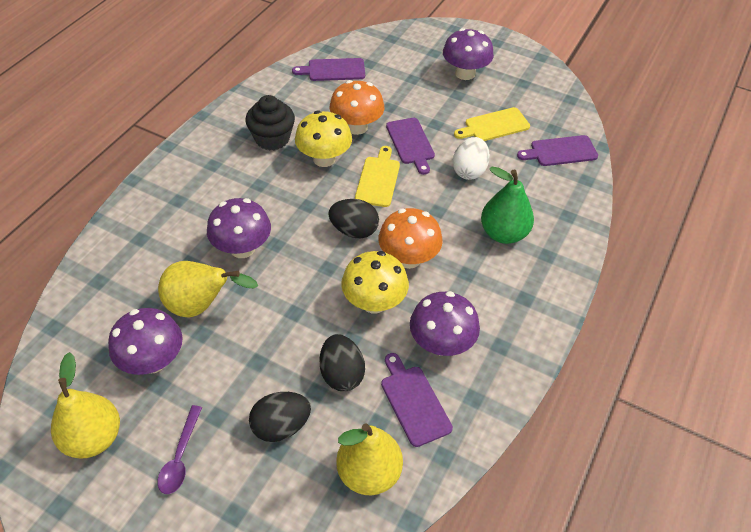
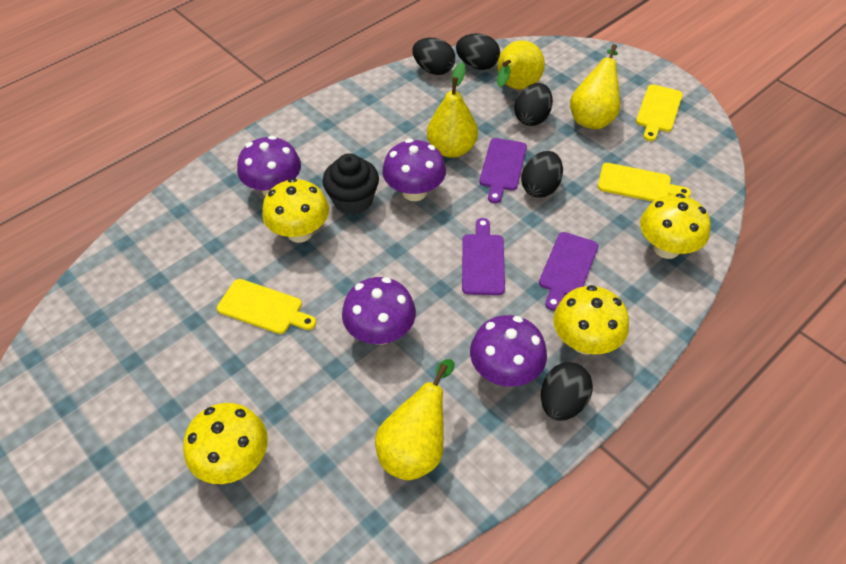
black egg: 3 -> 5
green pear: 1 -> 0
orange mushroom: 2 -> 0
purple cutting board: 4 -> 3
purple spoon: 1 -> 0
white egg: 1 -> 0
yellow cutting board: 2 -> 3
yellow mushroom: 2 -> 4
yellow pear: 3 -> 4

